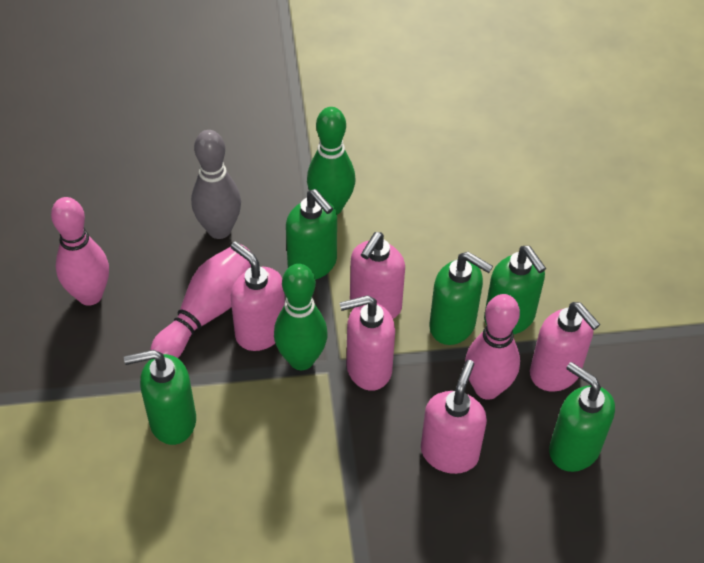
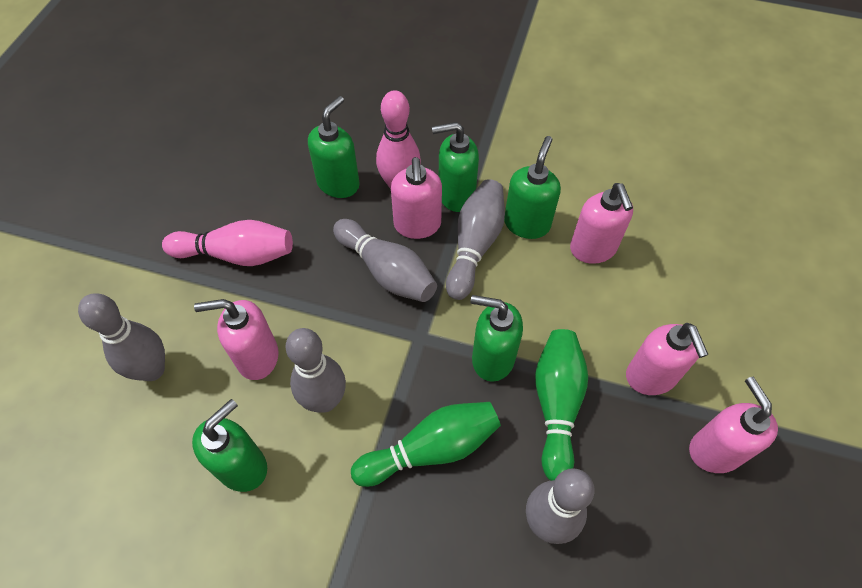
grey bowling pin: 1 -> 5
pink bowling pin: 3 -> 2

